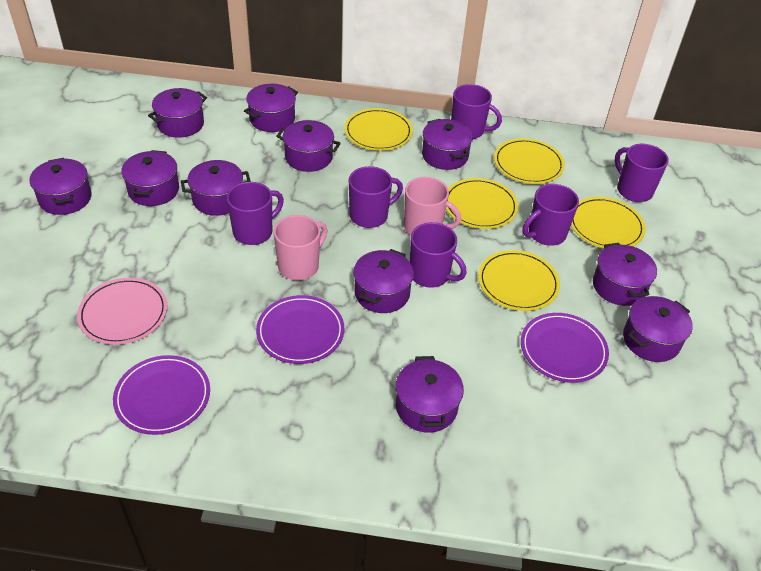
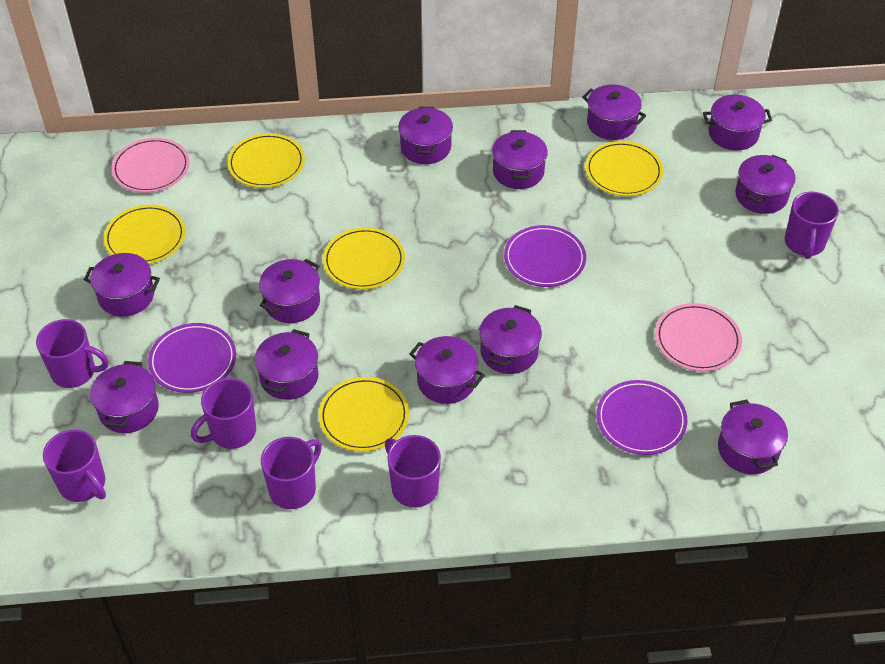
pink mug: 2 -> 0
pink plate: 1 -> 2
purple pot: 11 -> 12

